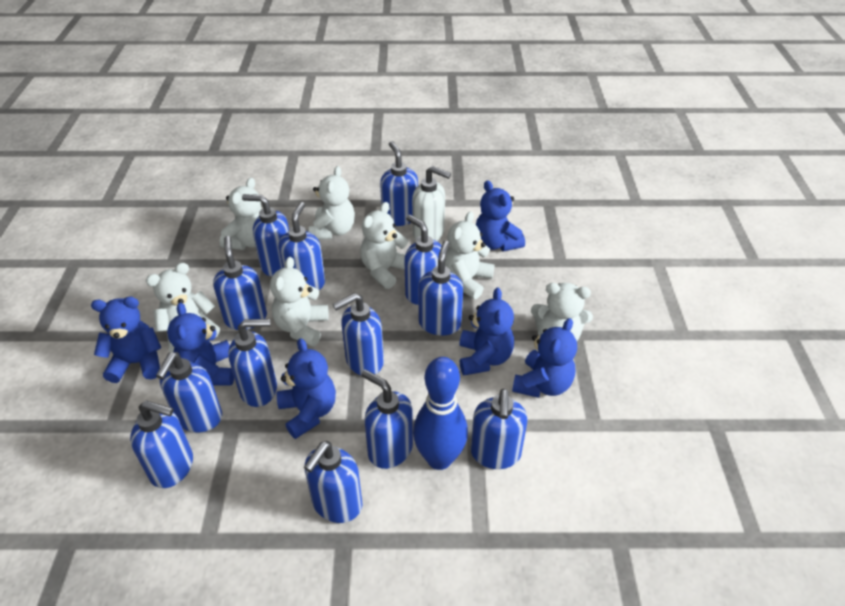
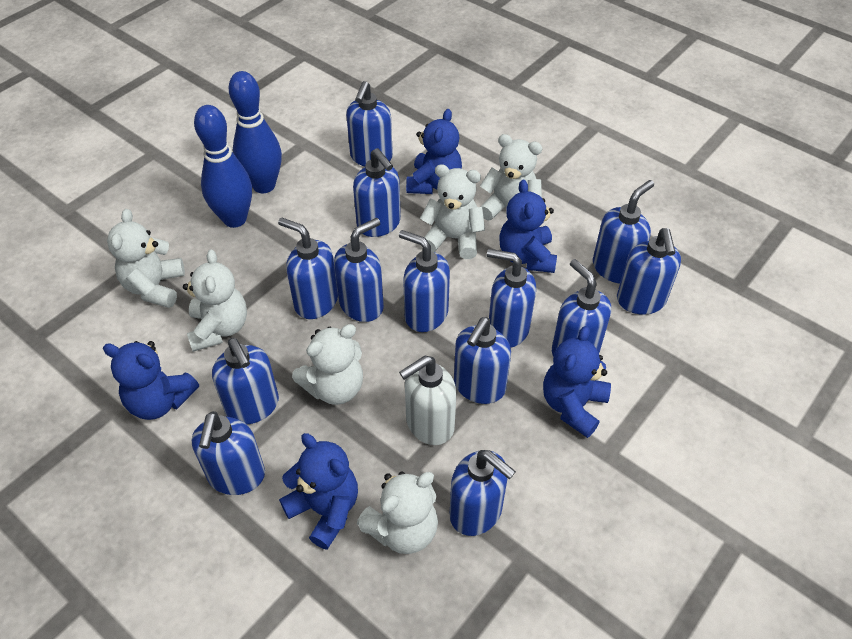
blue bowling pin: 1 -> 2
blue teddy bear: 6 -> 5
white teddy bear: 7 -> 6

